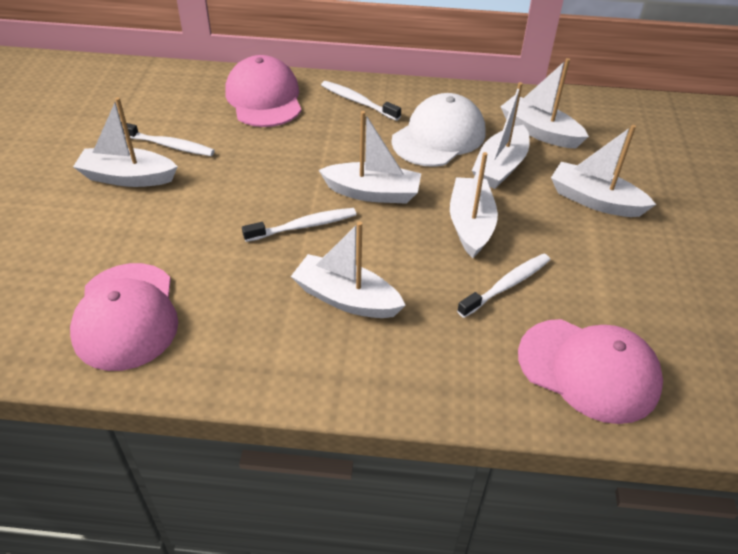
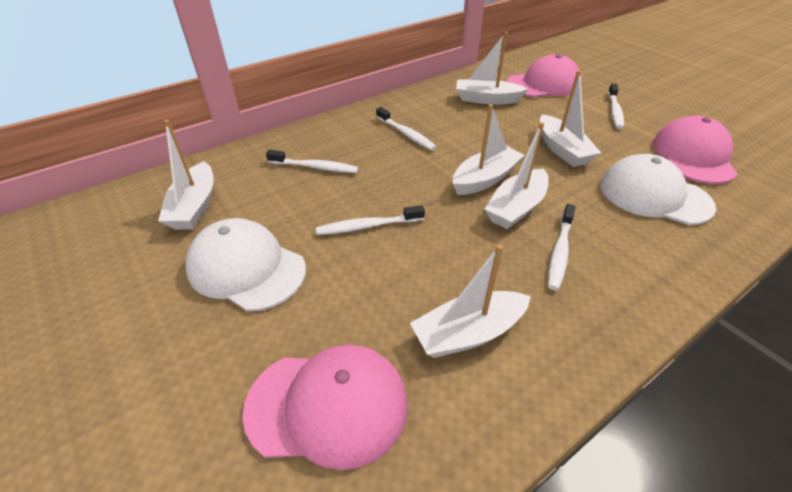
white boat: 7 -> 6
white cap: 1 -> 2
white toothbrush: 4 -> 5

